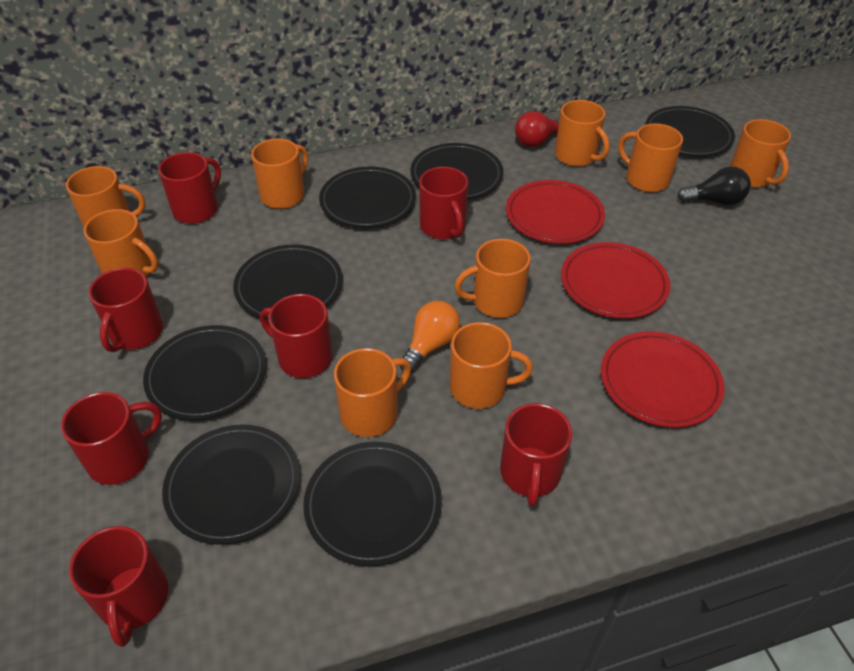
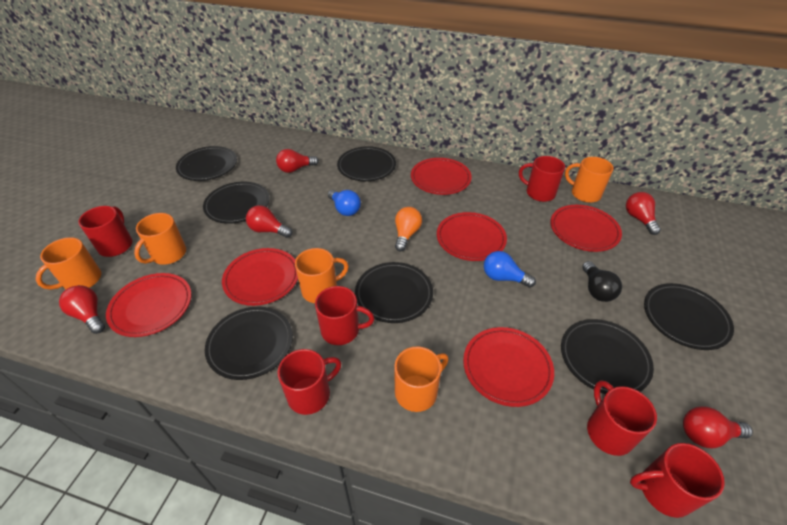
blue light bulb: 0 -> 2
orange mug: 9 -> 5
red light bulb: 1 -> 5
red mug: 7 -> 6
red plate: 3 -> 6

